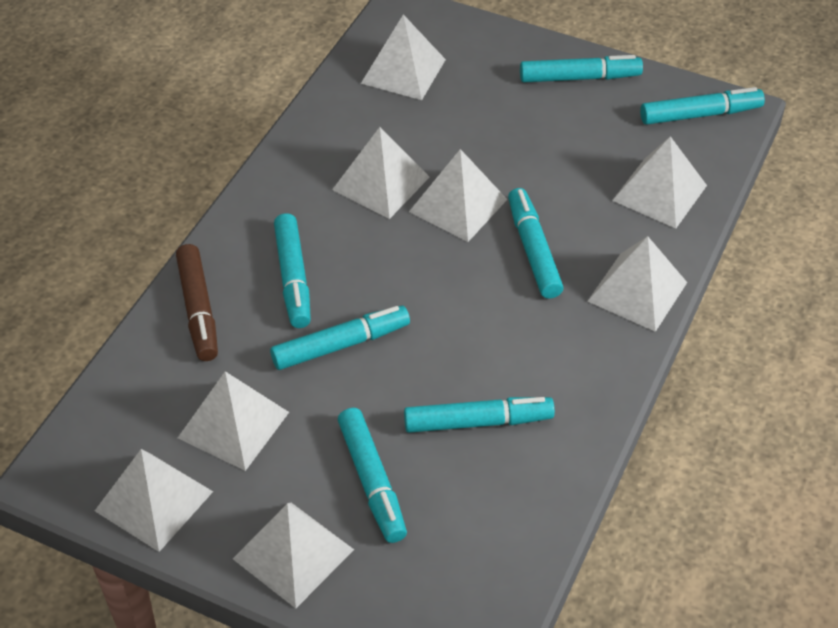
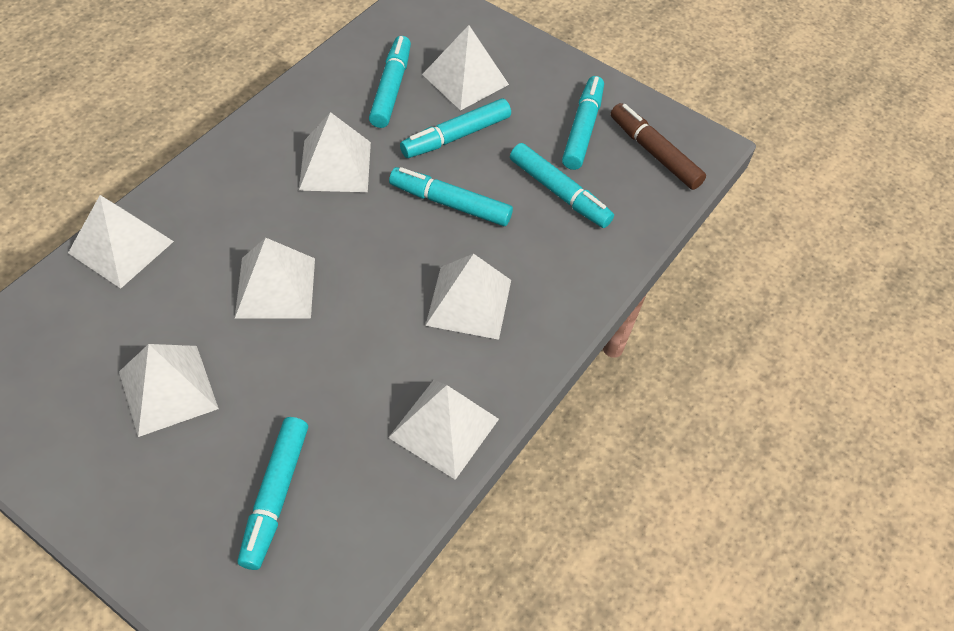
turquoise marker: 7 -> 6
white pyramid: 8 -> 7

